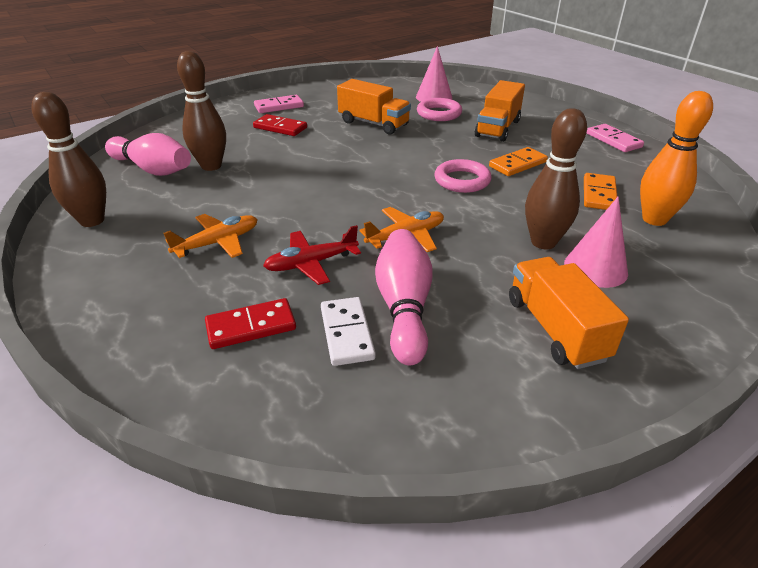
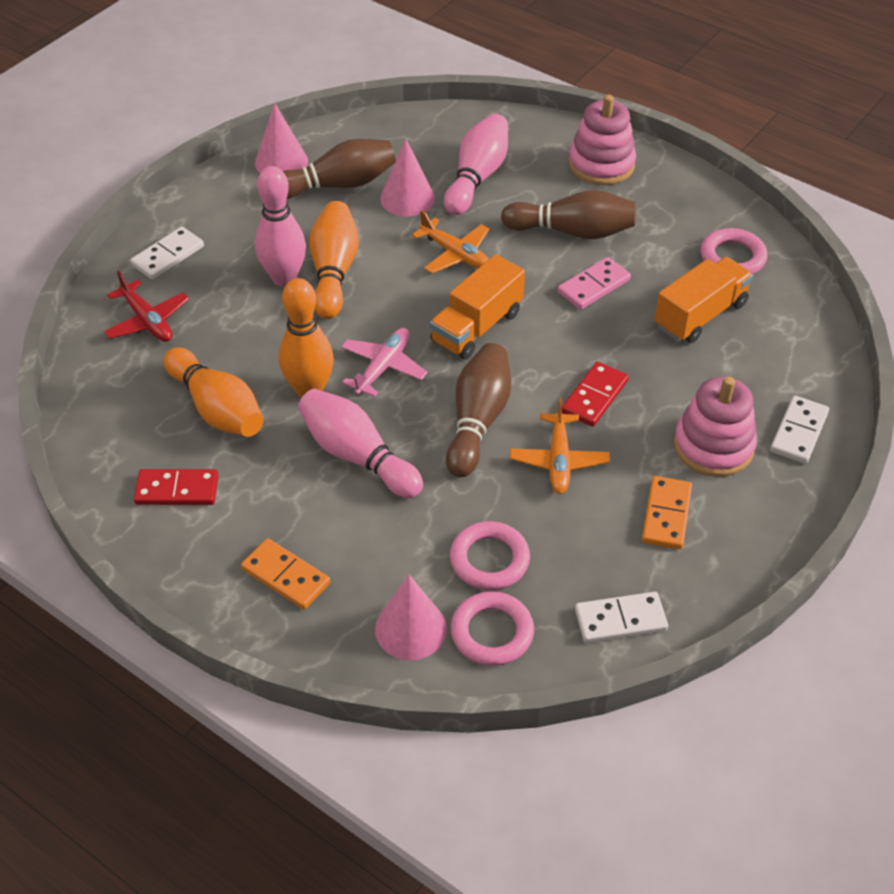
orange bowling pin: 1 -> 3
orange truck: 3 -> 2
pink bowling pin: 2 -> 3
pink cone: 2 -> 3
pink domino: 2 -> 1
pink plane: 0 -> 1
pink ring: 2 -> 3
pink stacking toy: 0 -> 2
white domino: 1 -> 3

